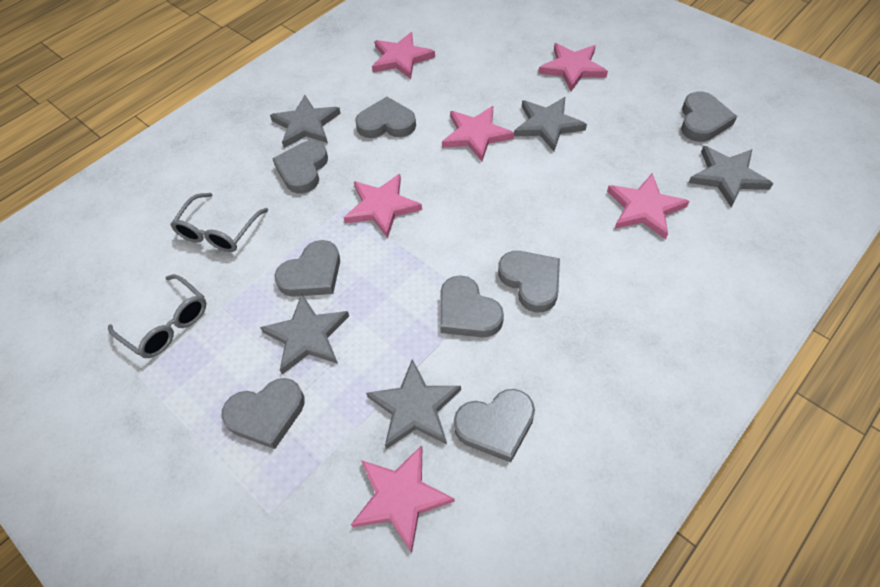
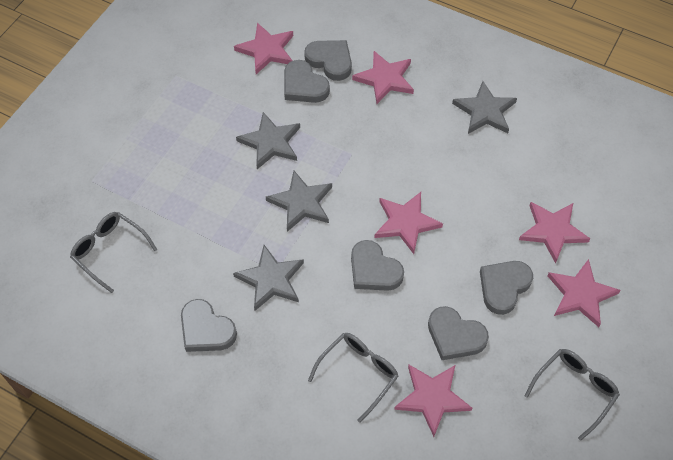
grey glasses: 2 -> 3
grey heart: 8 -> 6
grey star: 5 -> 4

